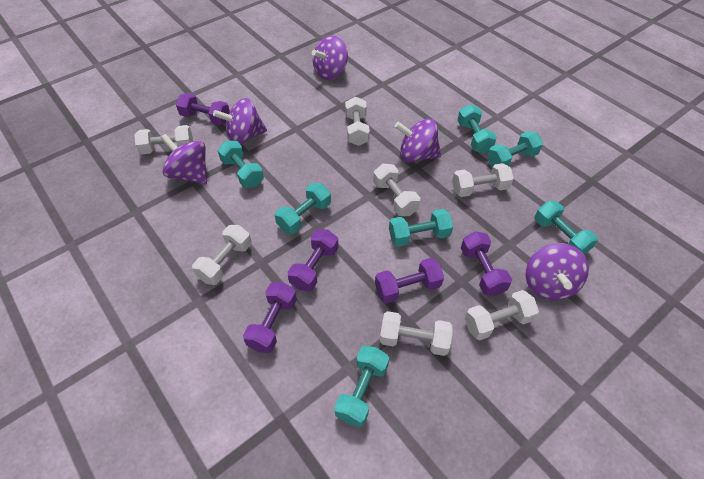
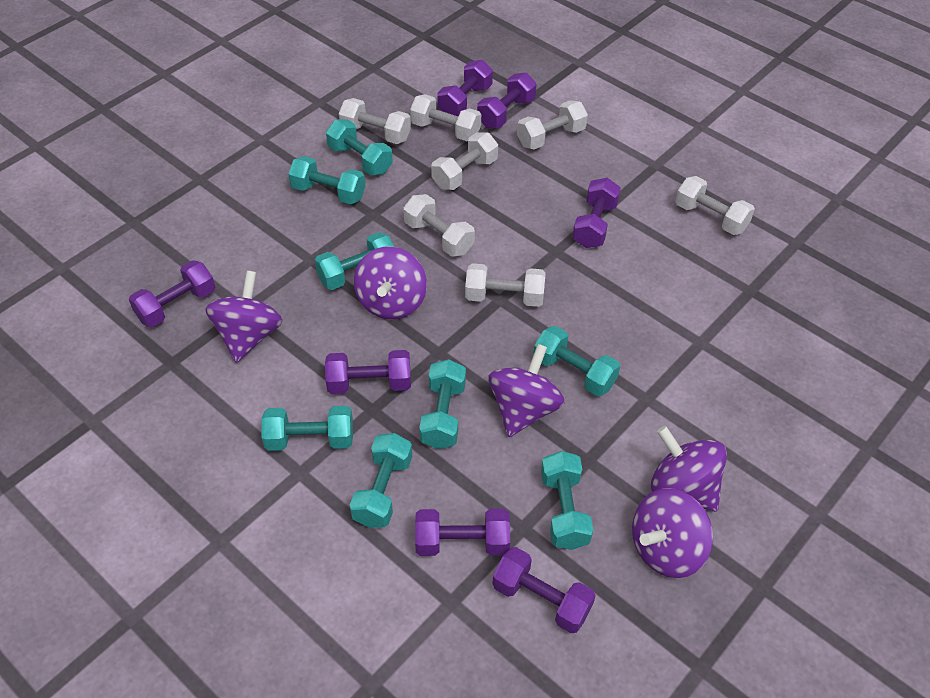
purple dumbbell: 5 -> 7
turquoise dumbbell: 7 -> 8

